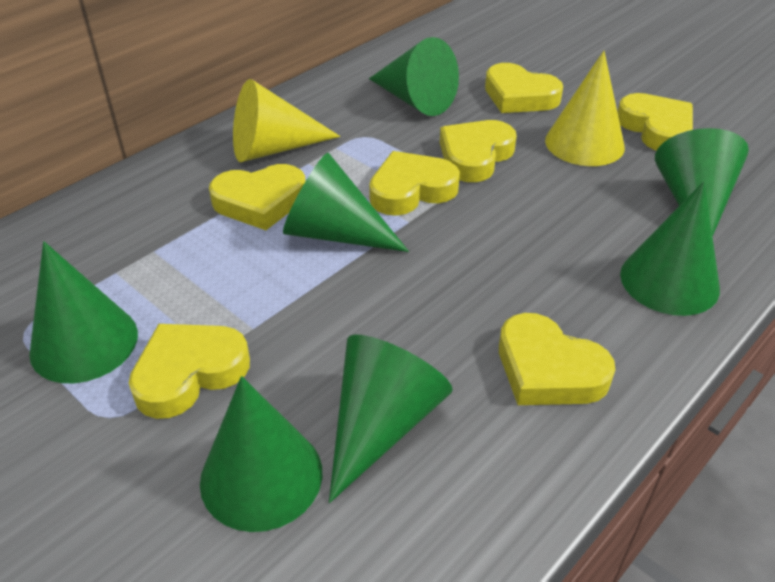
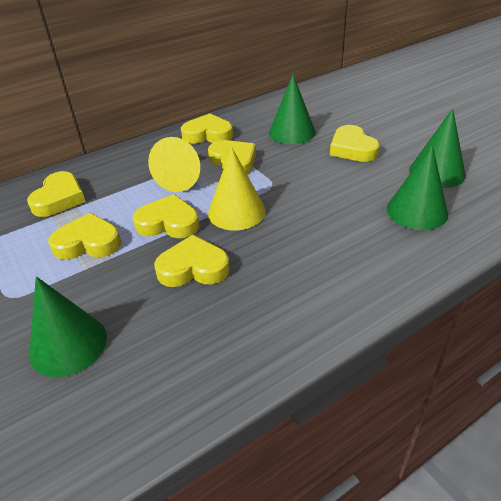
green cone: 7 -> 4

